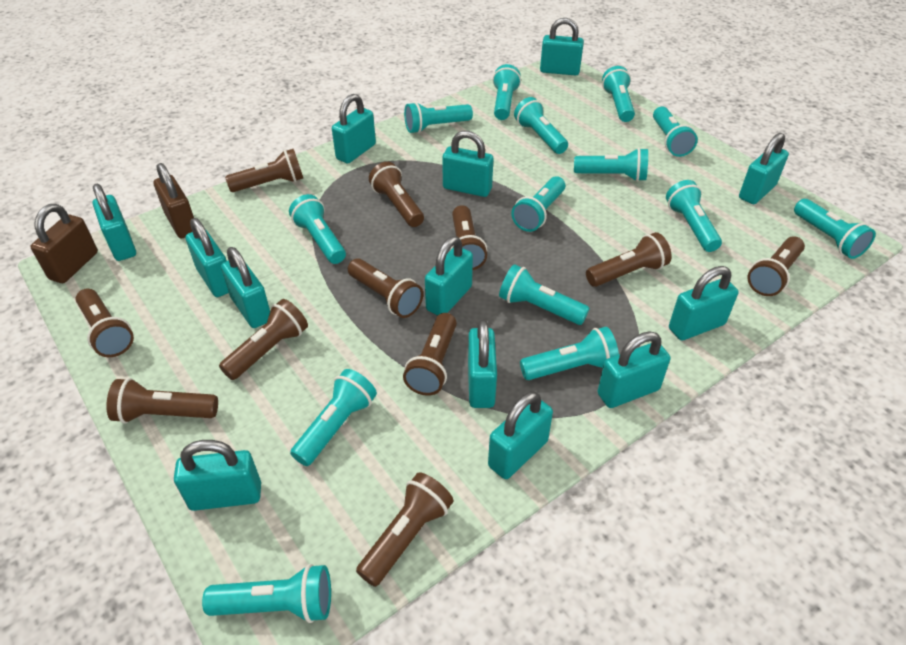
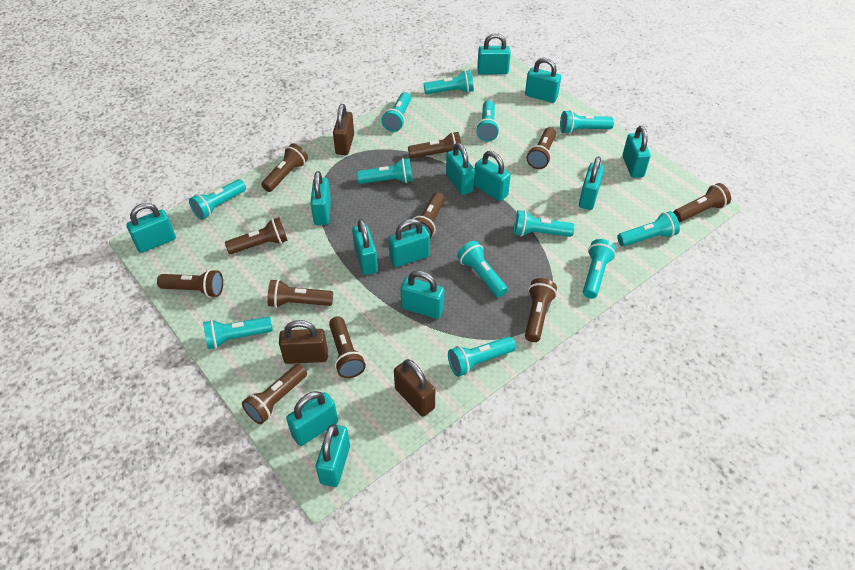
brown padlock: 2 -> 3
turquoise flashlight: 14 -> 12

